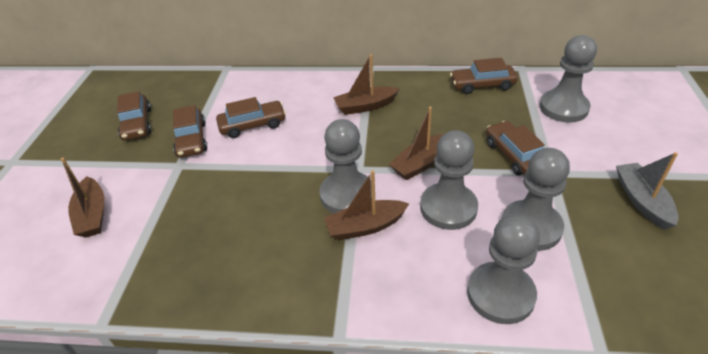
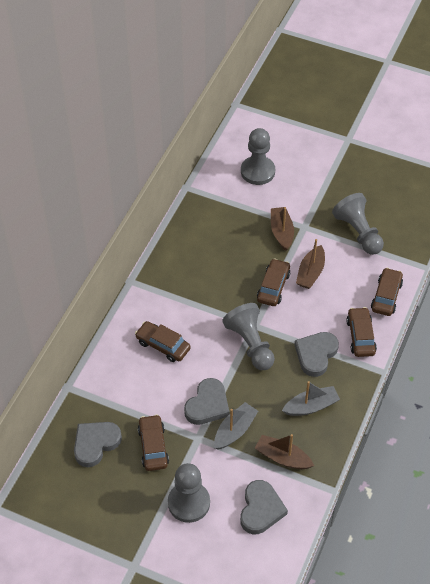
brown boat: 4 -> 3
grey boat: 1 -> 2
grey heart: 0 -> 4
grey pawn: 5 -> 4

